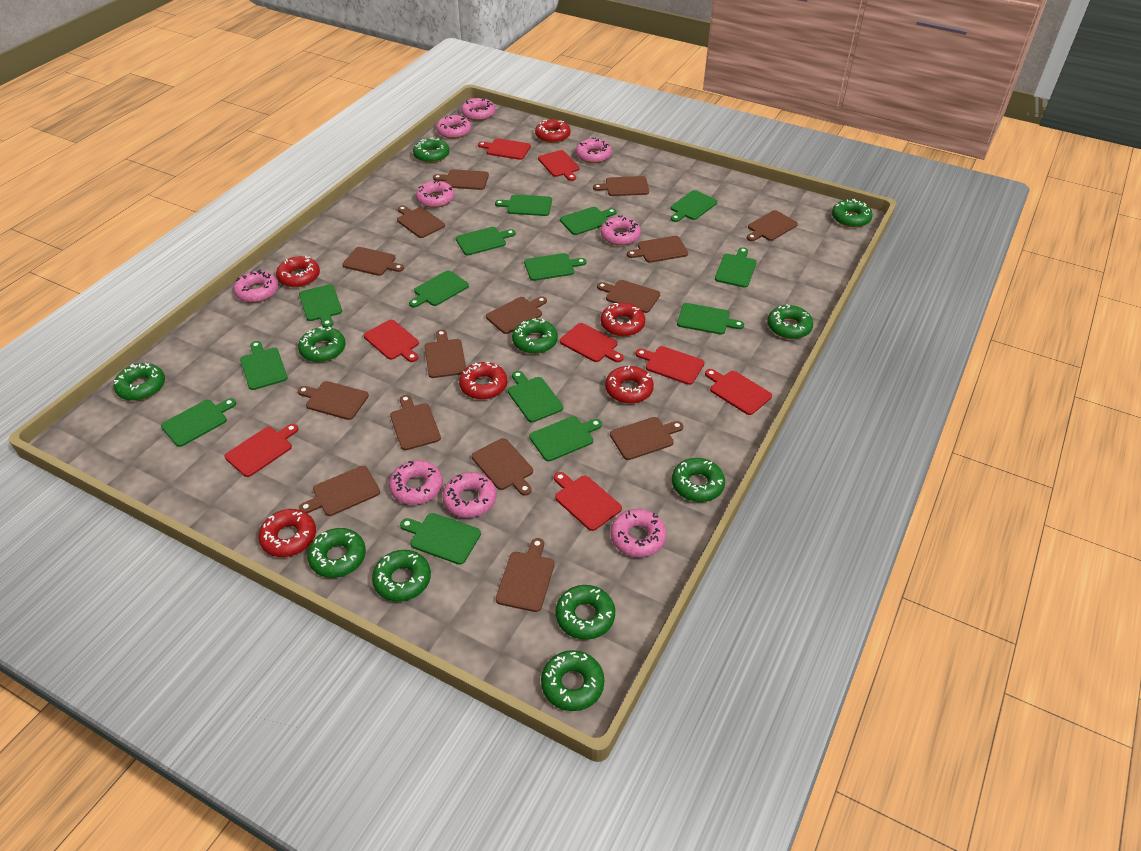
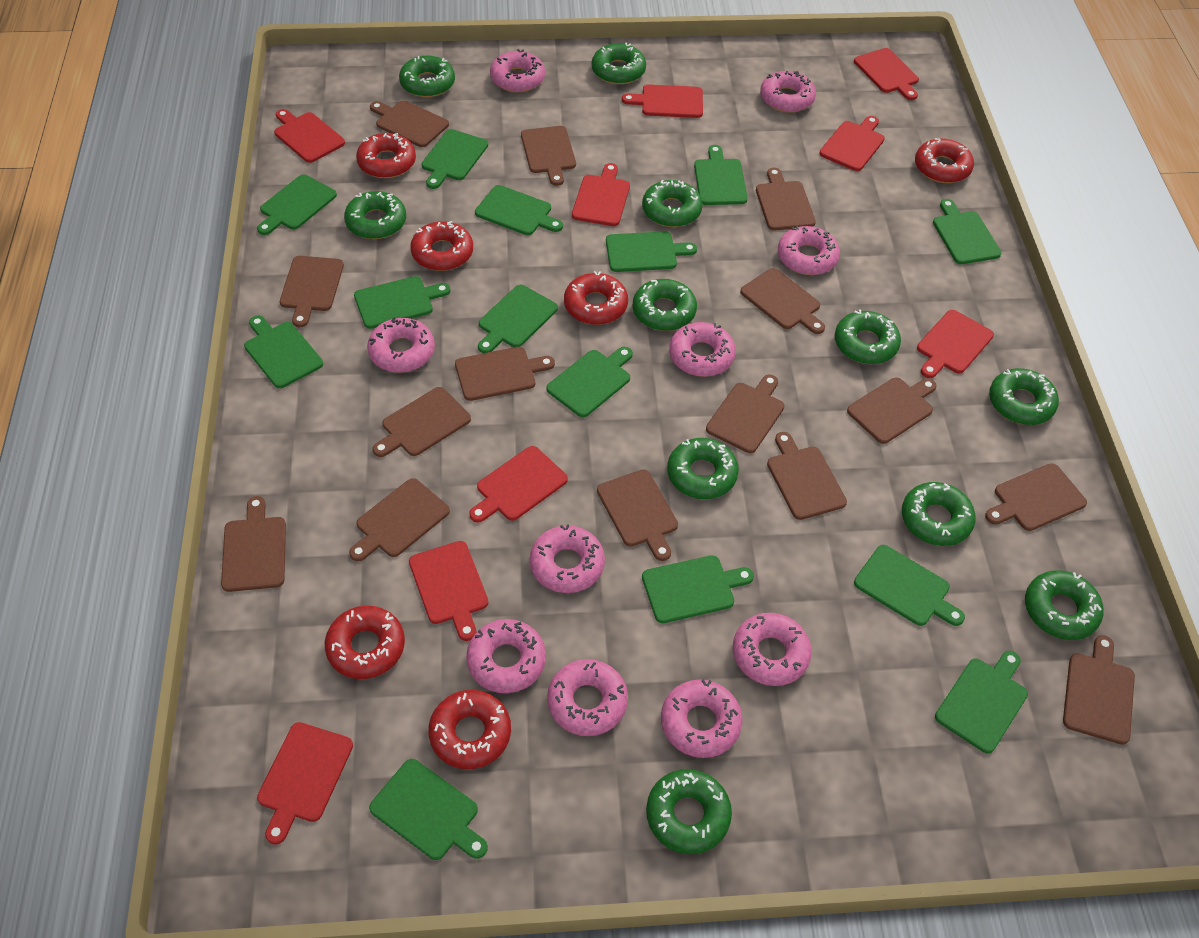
pink donut: 9 -> 10
red cutting board: 8 -> 9

